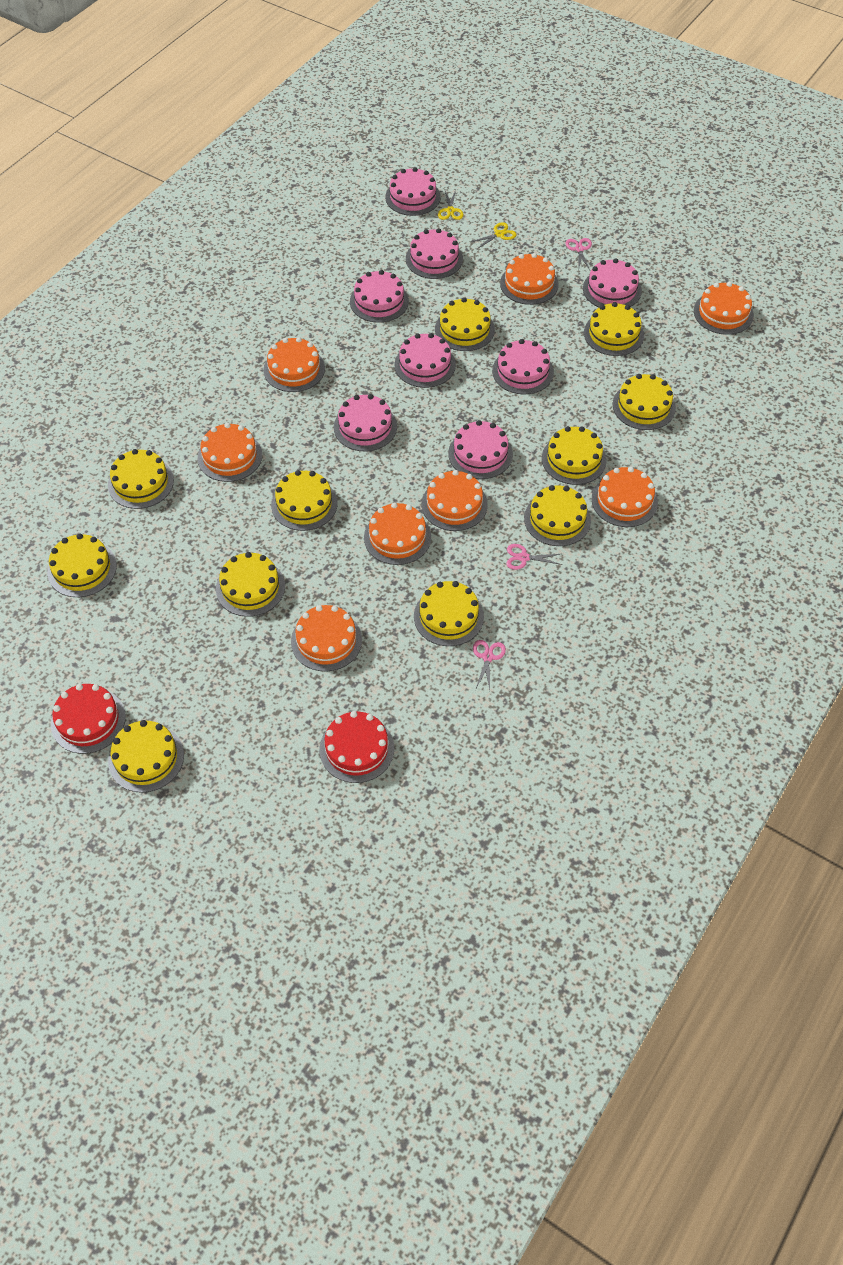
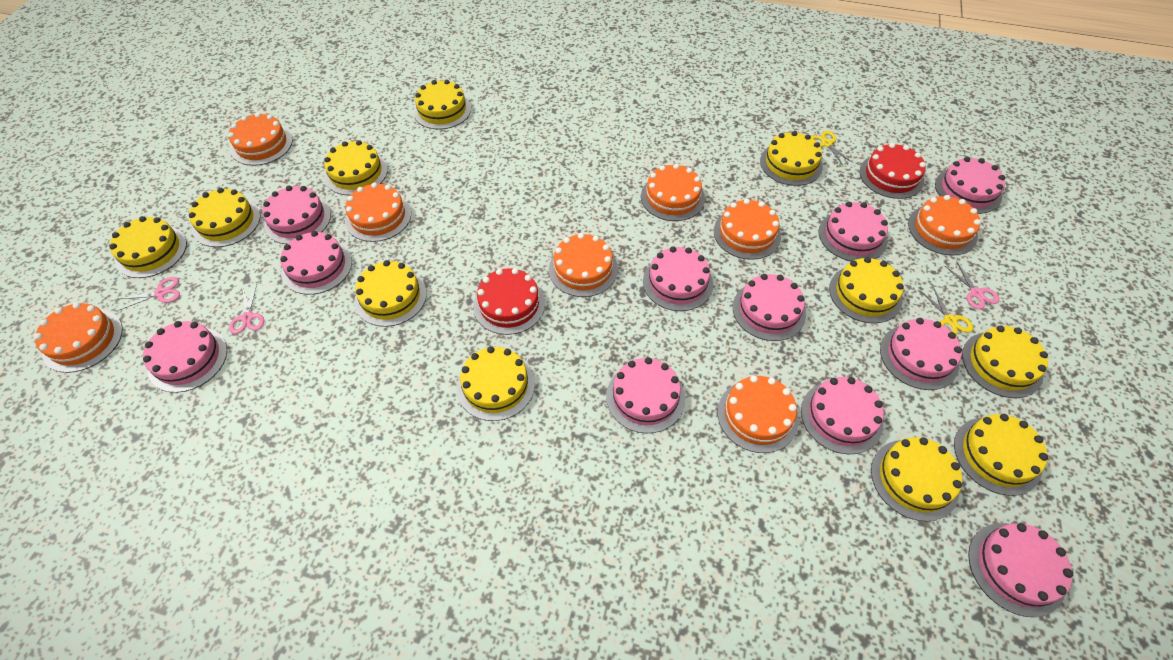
pink cake: 8 -> 11

